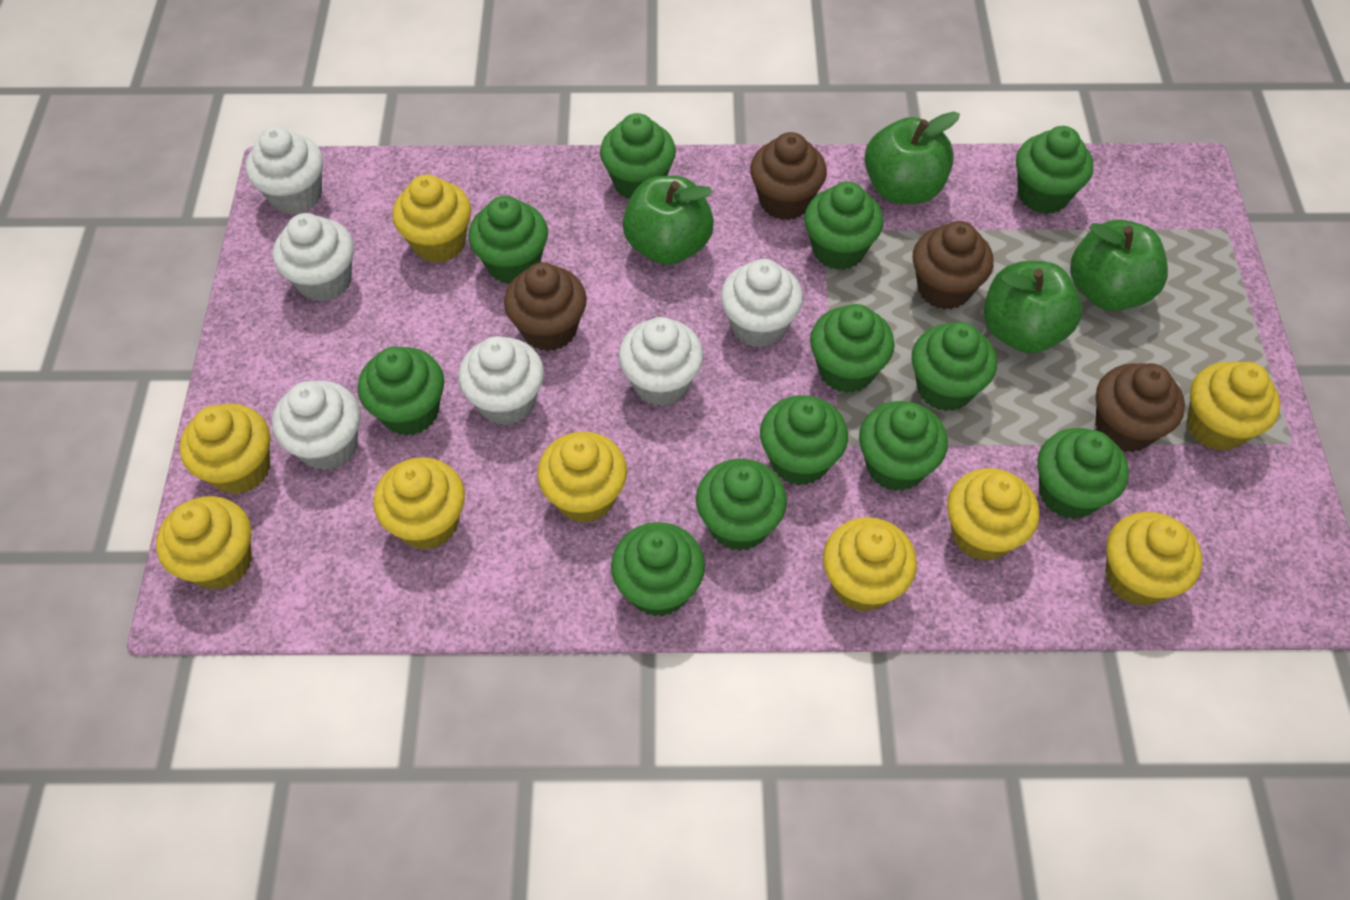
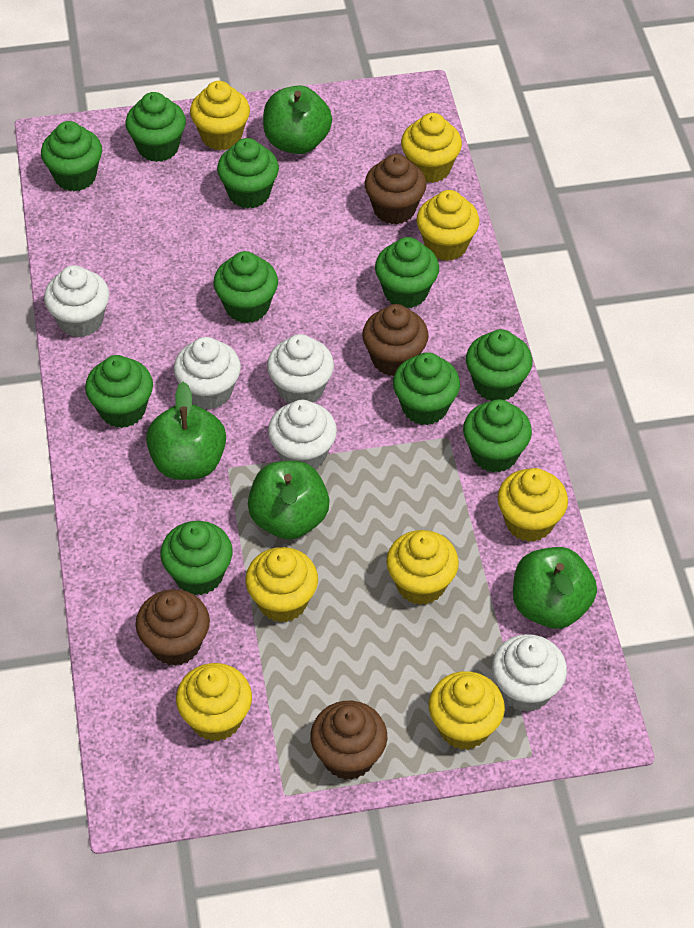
green cupcake: 12 -> 10
white cupcake: 6 -> 5
yellow cupcake: 9 -> 8

